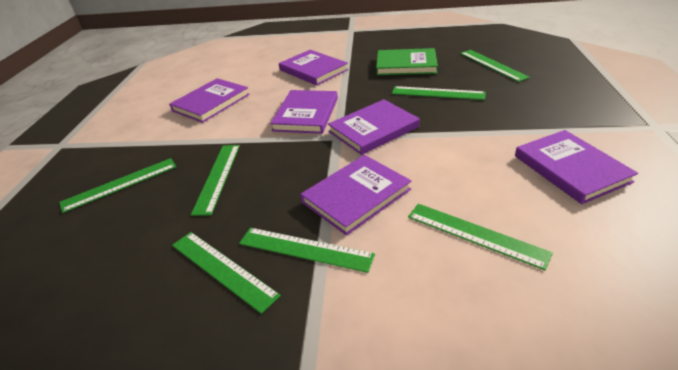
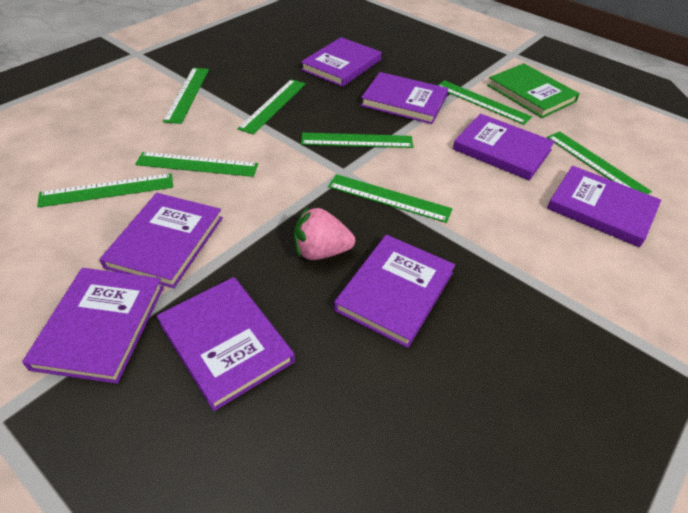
green ruler: 7 -> 8
pink strawberry: 0 -> 1
purple book: 6 -> 8

